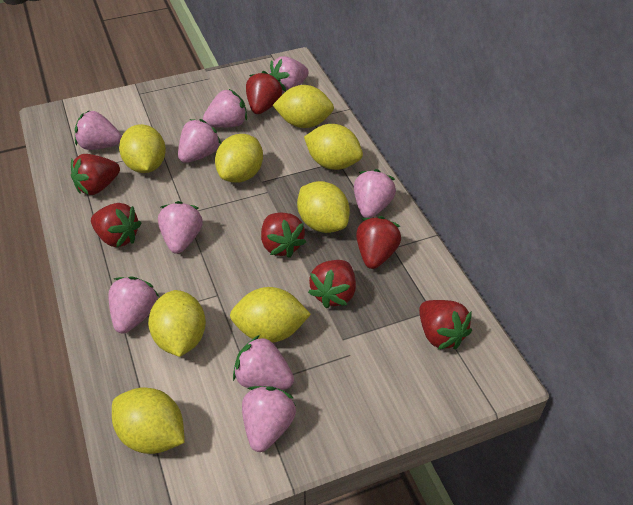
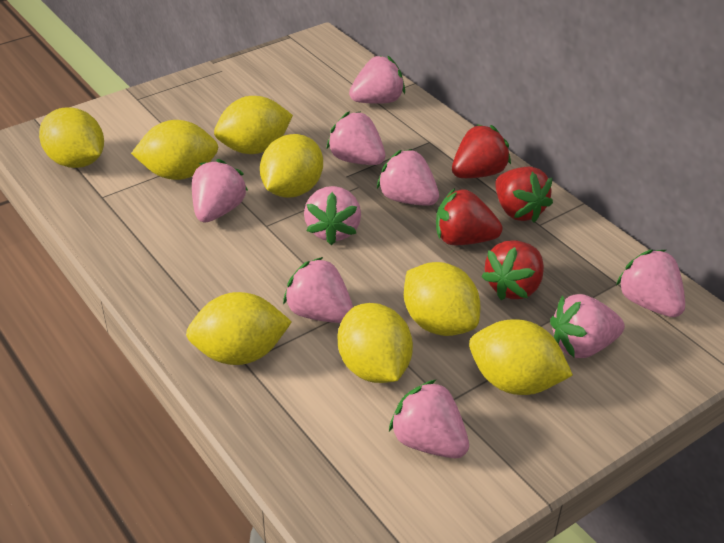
red strawberry: 7 -> 4

